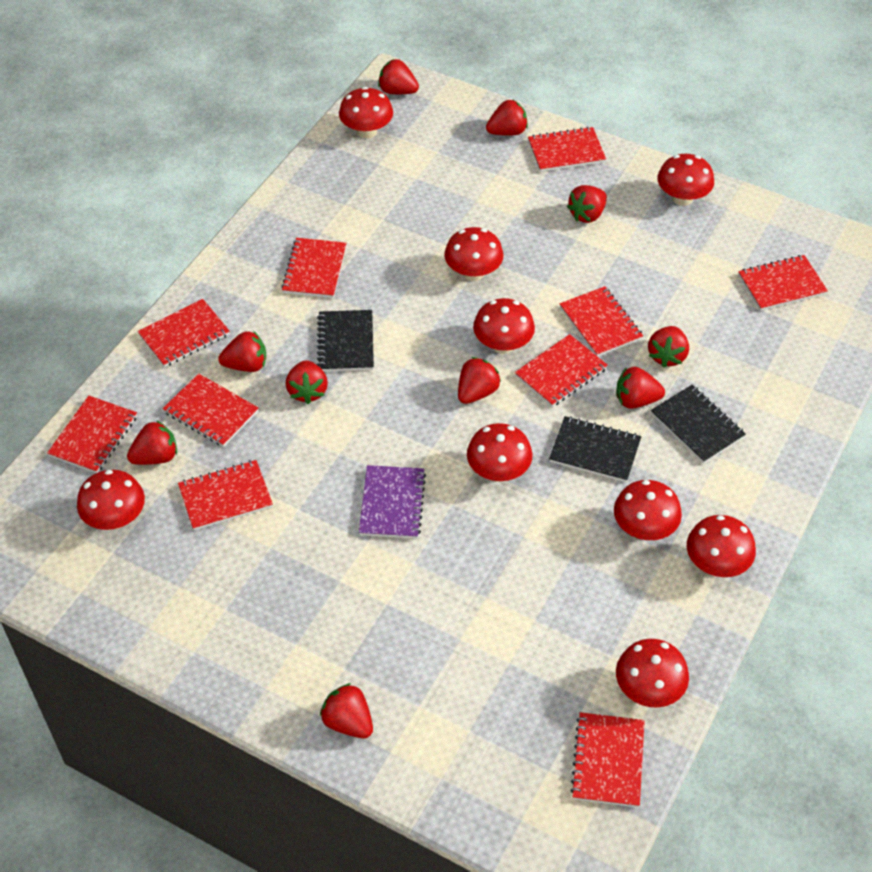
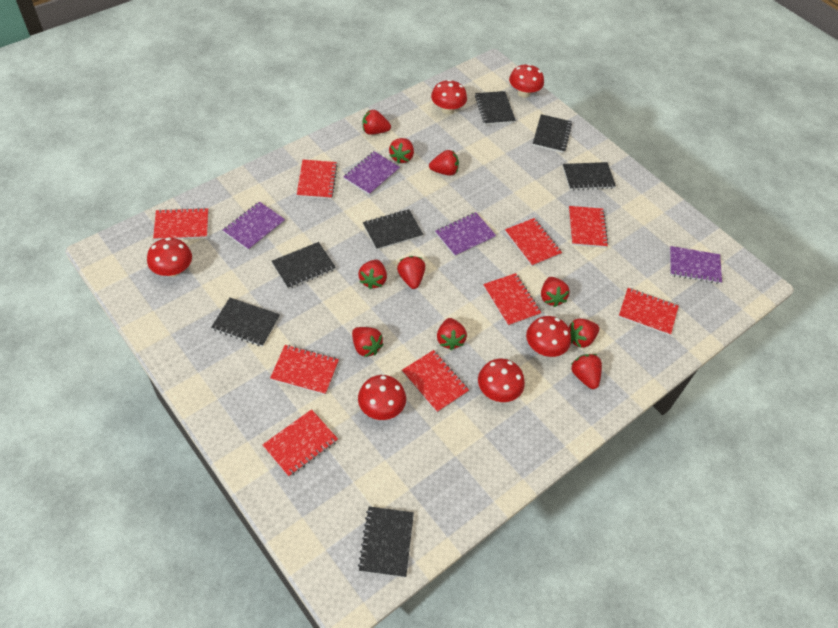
black notebook: 3 -> 7
purple notebook: 1 -> 4
red mushroom: 9 -> 6
red notebook: 10 -> 9

